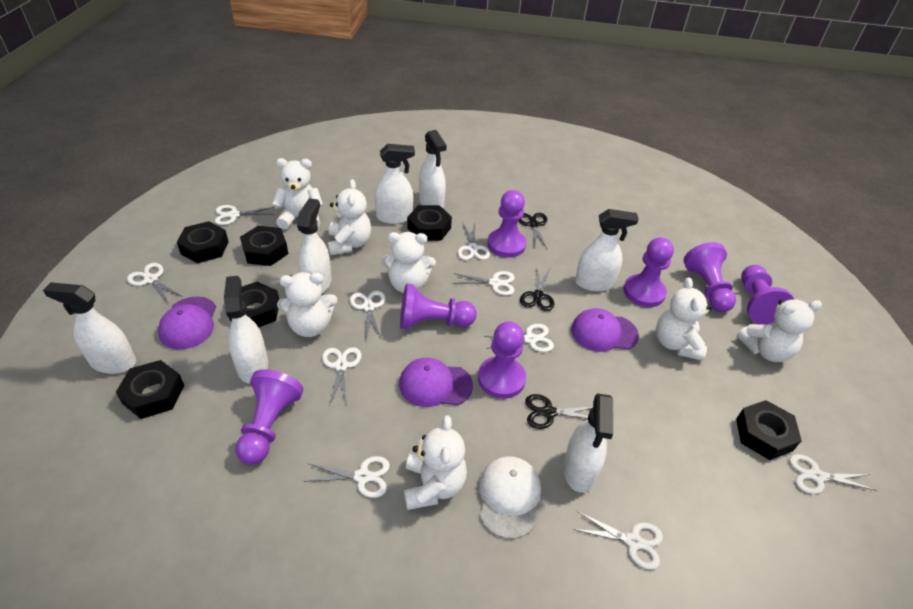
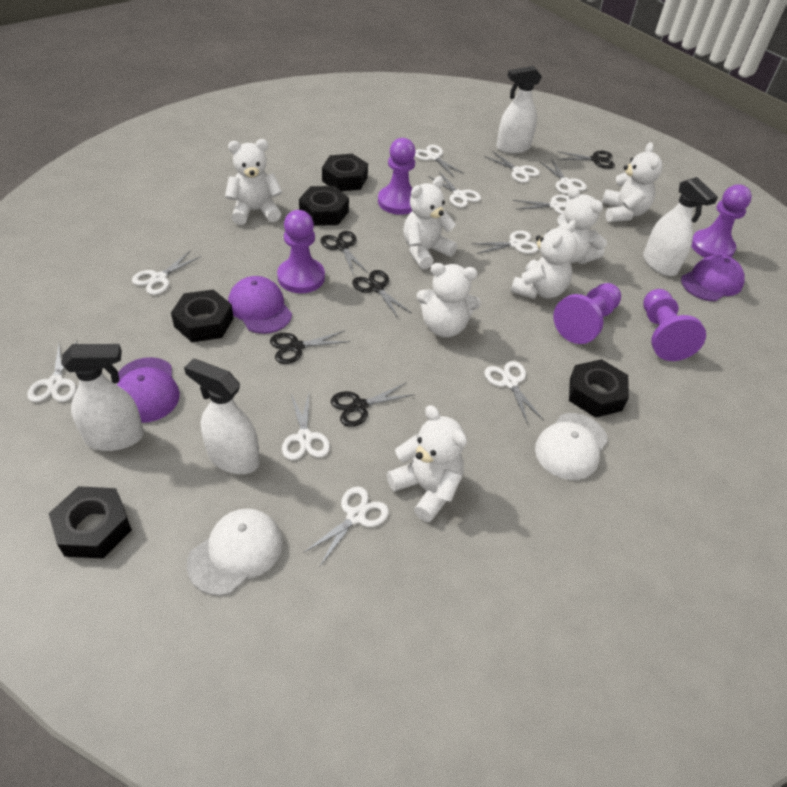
black nut: 6 -> 5
black scissors: 3 -> 5
purple pawn: 7 -> 5
white cap: 1 -> 2
white scissors: 10 -> 11
white spray bottle: 7 -> 4

